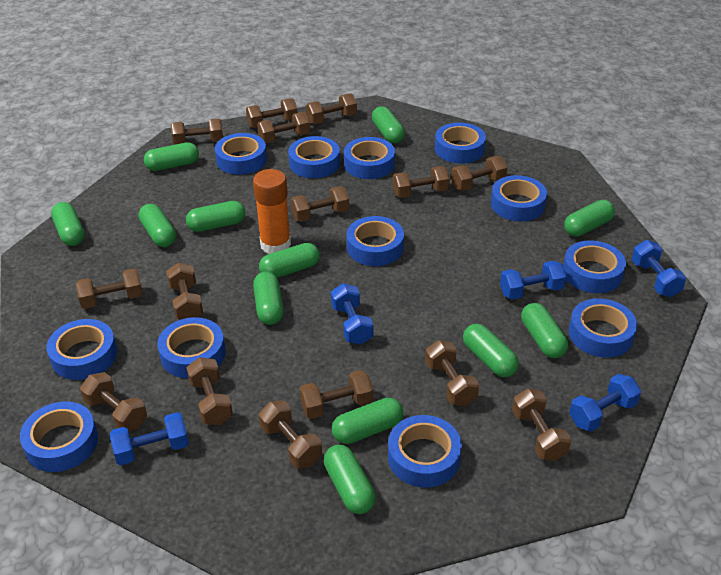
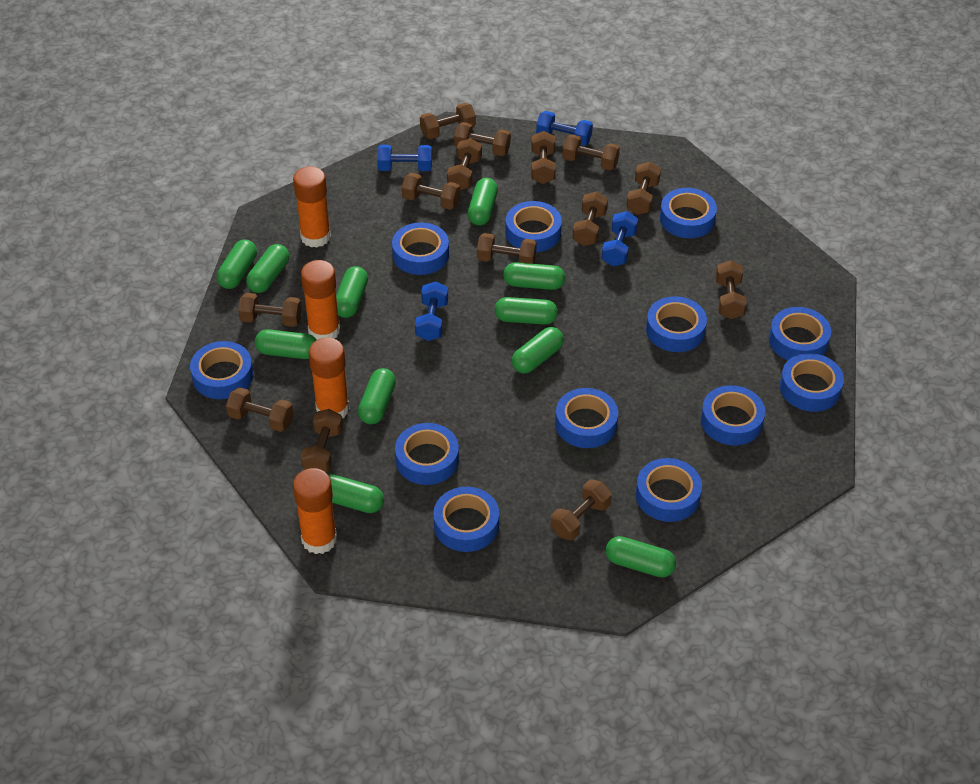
blue dumbbell: 5 -> 4
brown dumbbell: 15 -> 14
green capsule: 12 -> 11
orange glue stick: 1 -> 4

